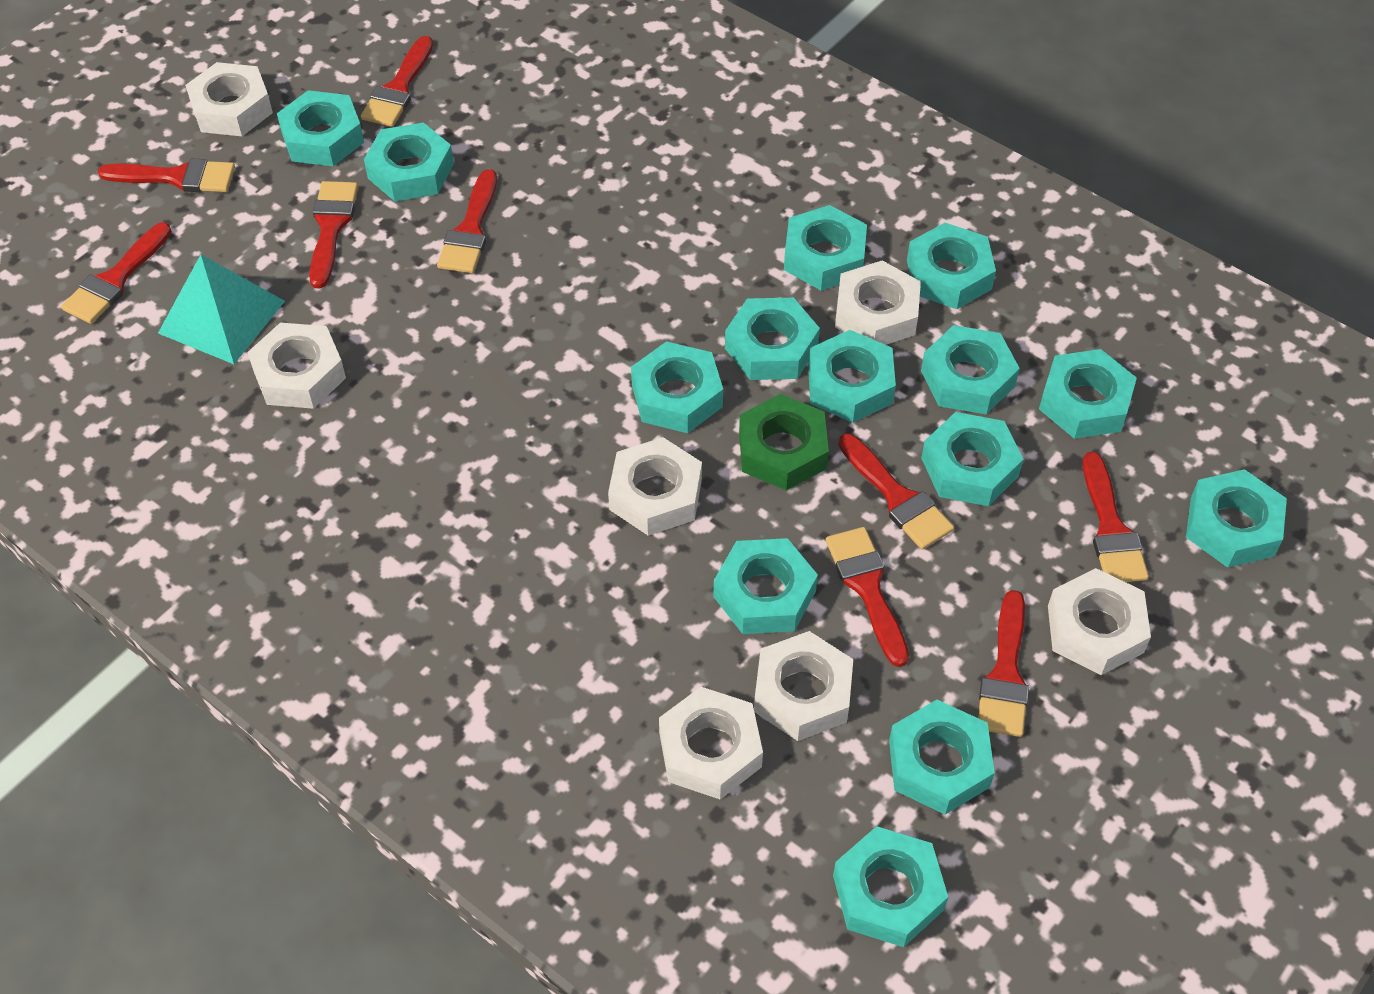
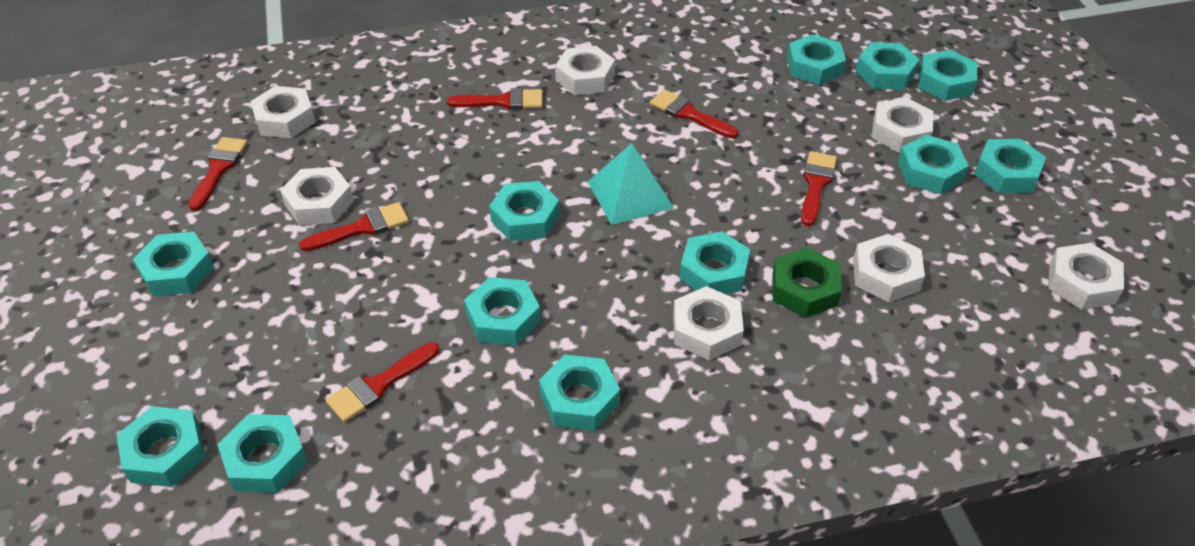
red brush: 9 -> 6
turquoise nut: 14 -> 12

